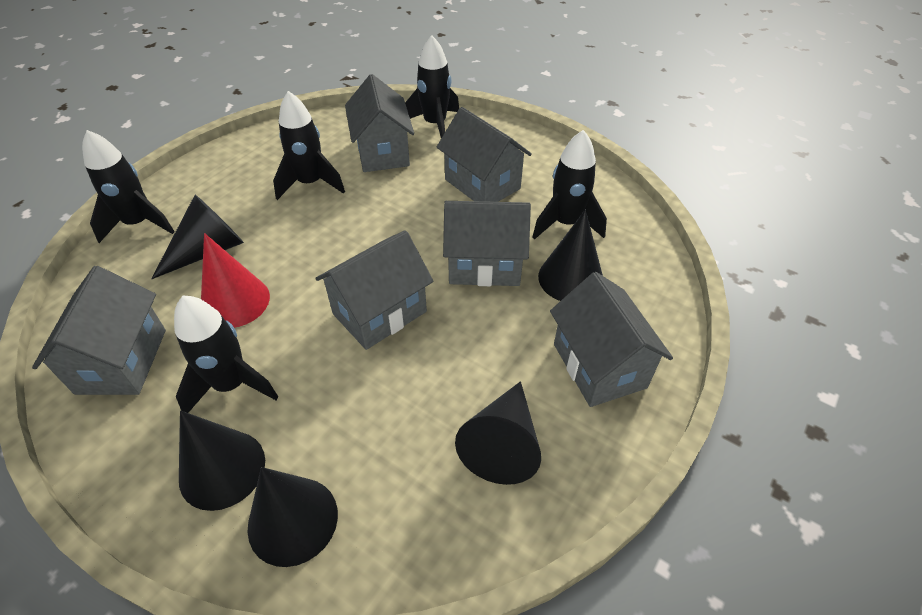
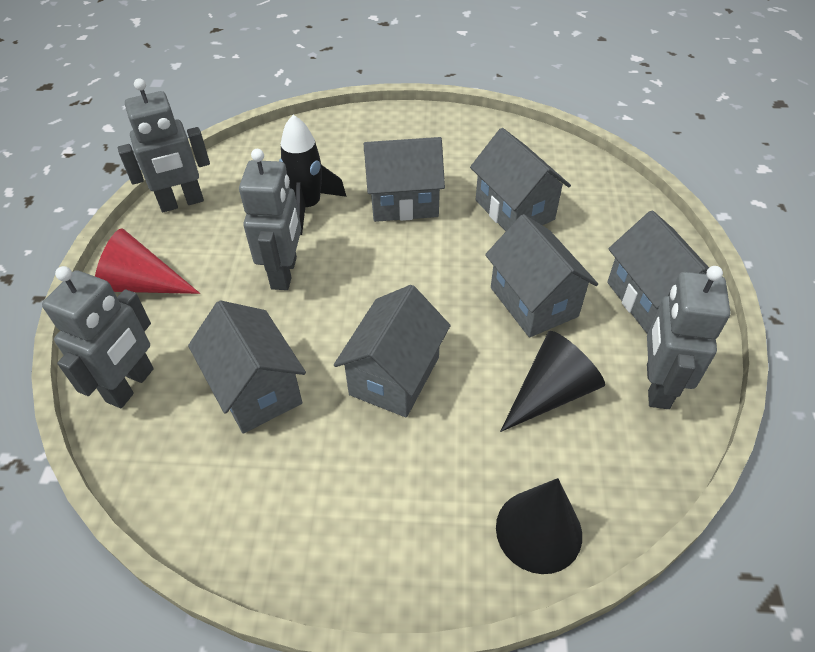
black cone: 5 -> 2
black rocket: 5 -> 1
grey robot: 0 -> 4

